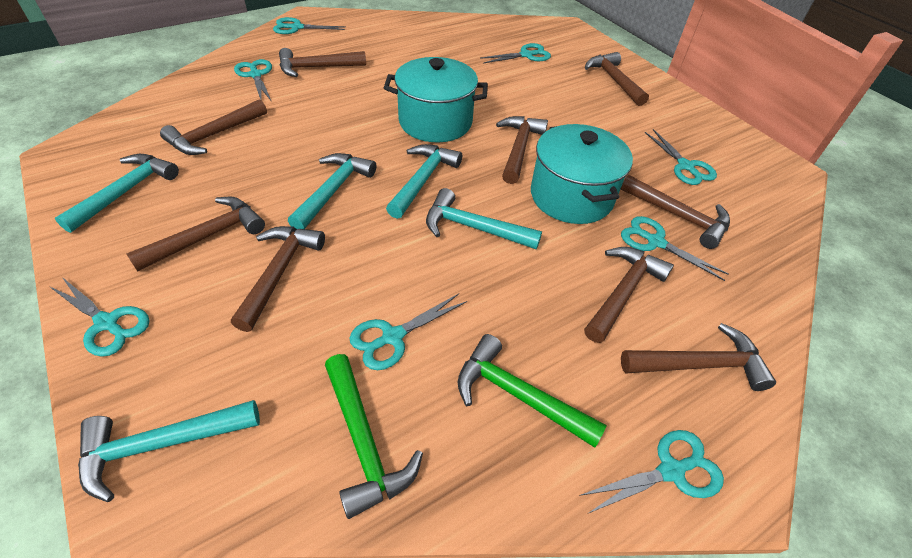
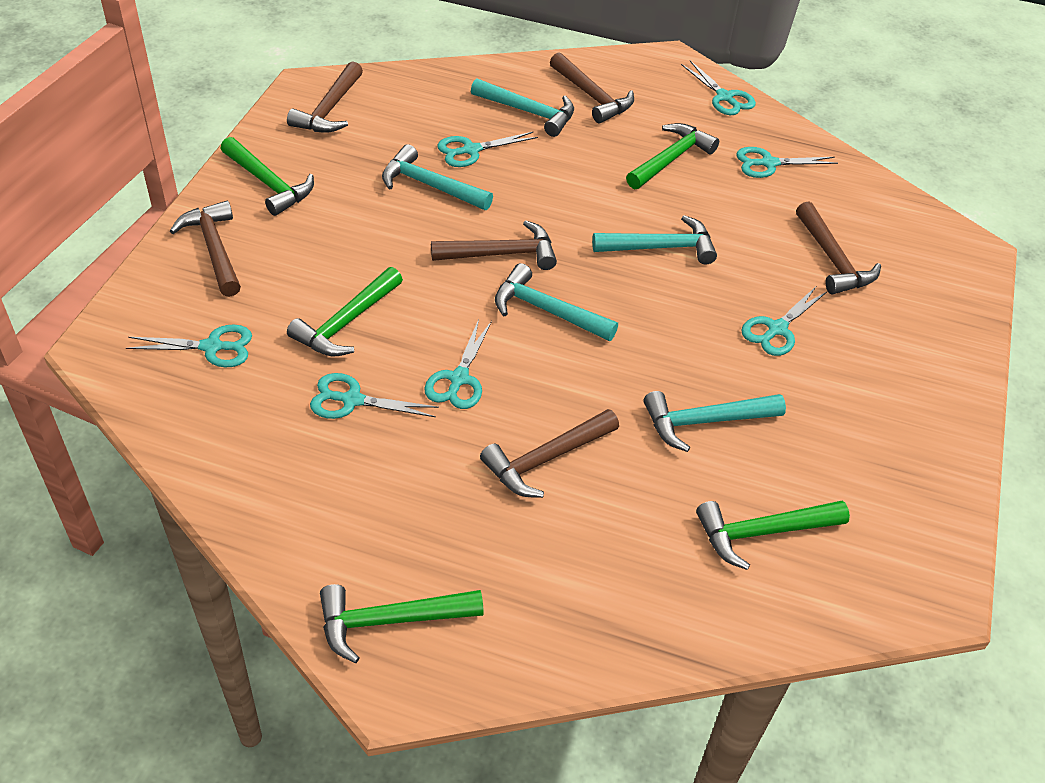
brown hammer: 9 -> 6
green hammer: 2 -> 5
turquoise pot: 2 -> 0
turquoise scissors: 8 -> 7

